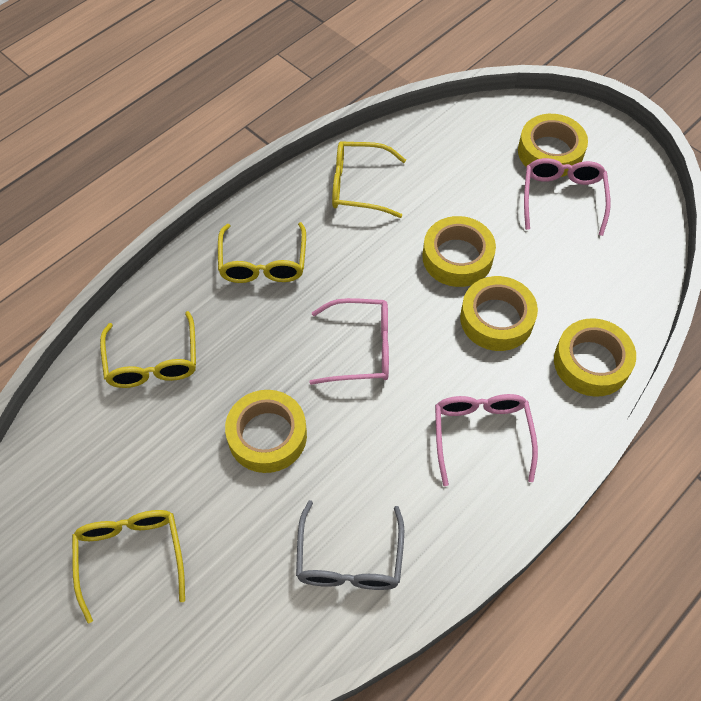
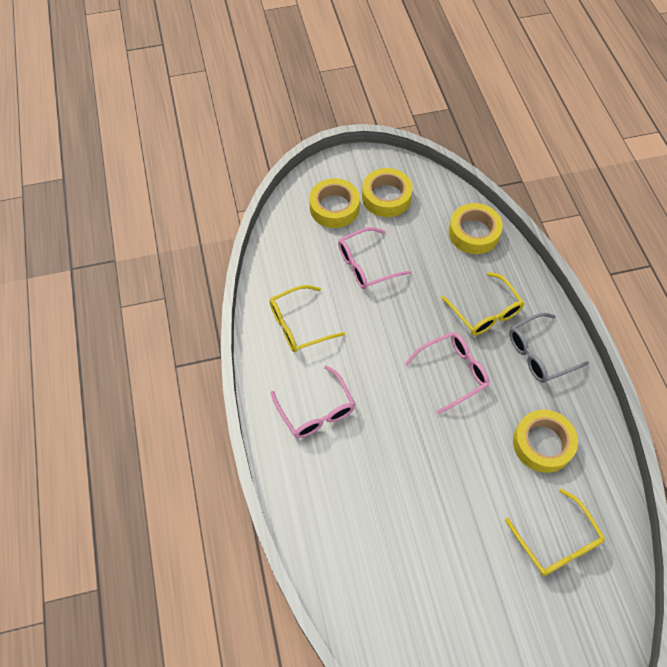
yellow glasses: 4 -> 3
yellow tape: 5 -> 4

